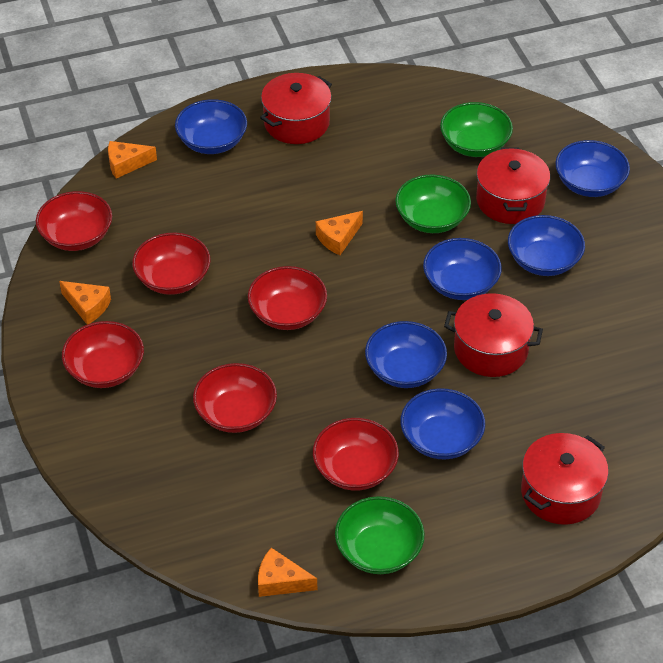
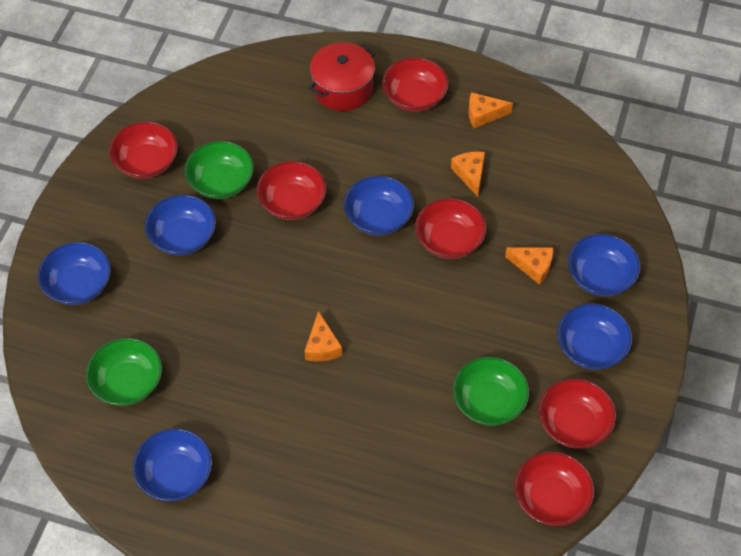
red pot: 4 -> 1

